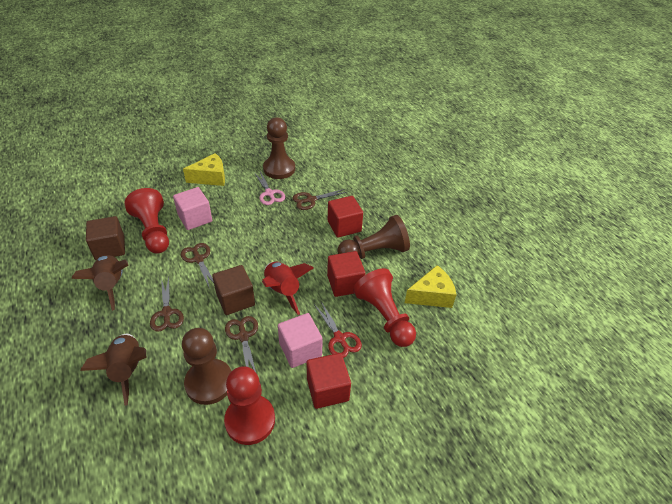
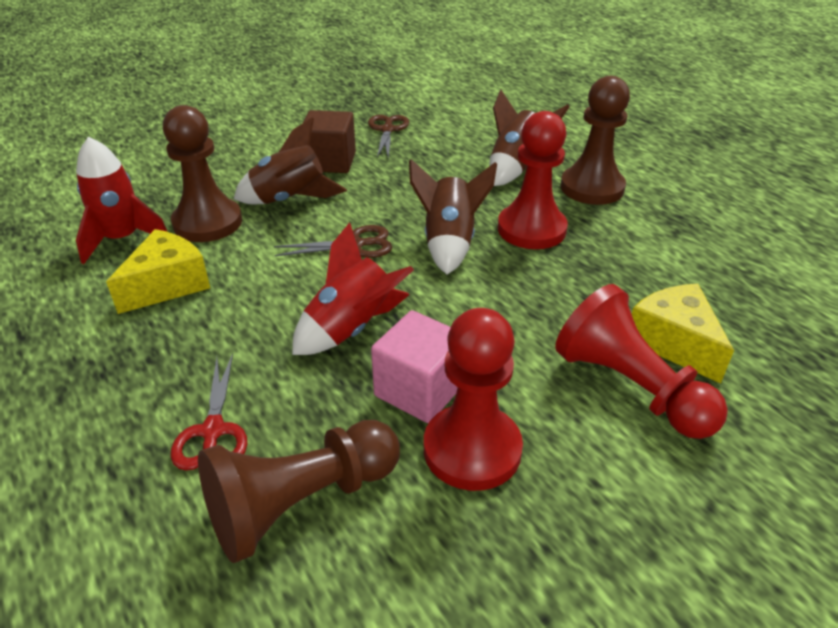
brown cube: 2 -> 1
brown rocket: 2 -> 3
brown scissors: 4 -> 2
pink cube: 2 -> 1
pink scissors: 1 -> 0
red cube: 3 -> 0
red rocket: 1 -> 2

